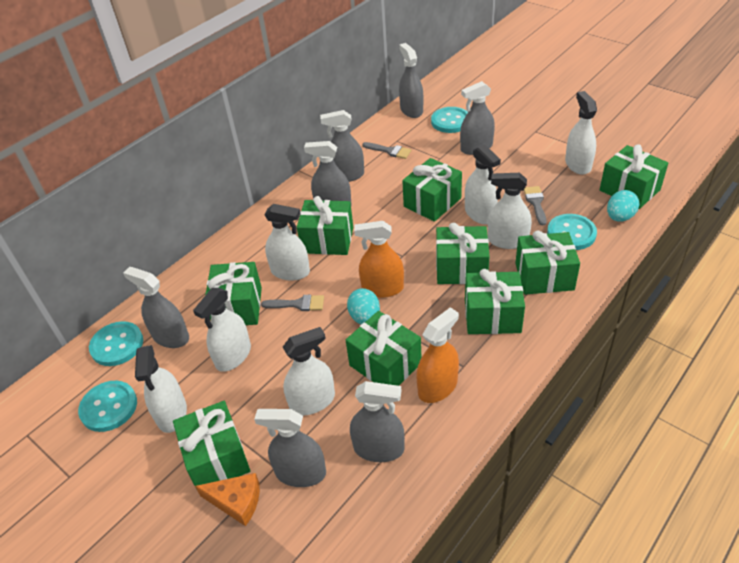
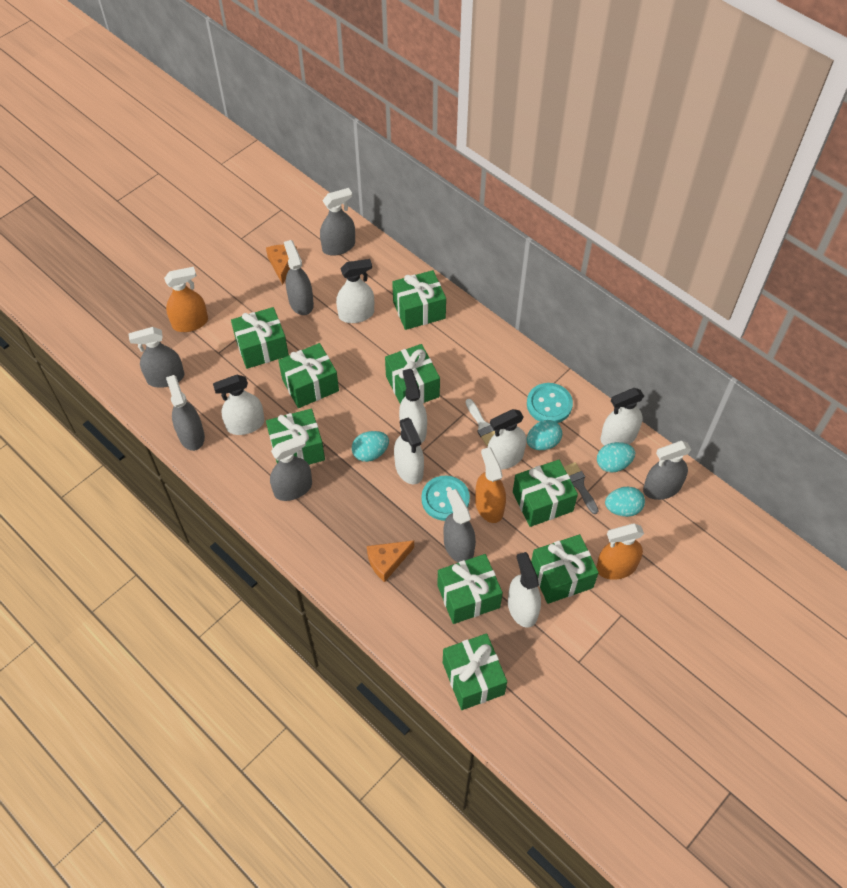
grey brush: 3 -> 1
orange cheese: 1 -> 2
orange spray bottle: 2 -> 3
turquoise button: 4 -> 2
turquoise egg: 2 -> 4
white brush: 0 -> 1

